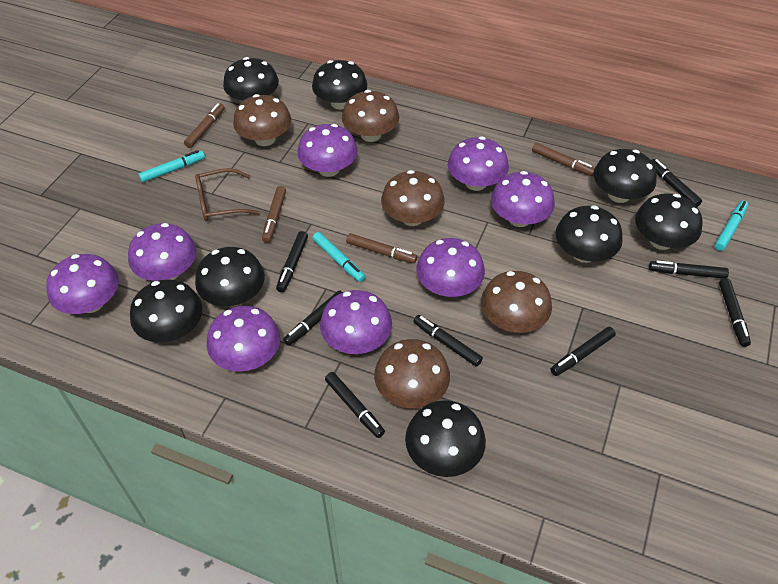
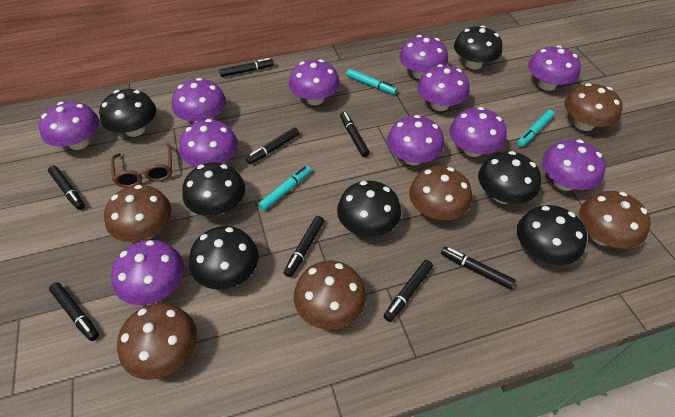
black mushroom: 8 -> 7
brown marker: 4 -> 0
brown mushroom: 5 -> 6
purple mushroom: 8 -> 11

